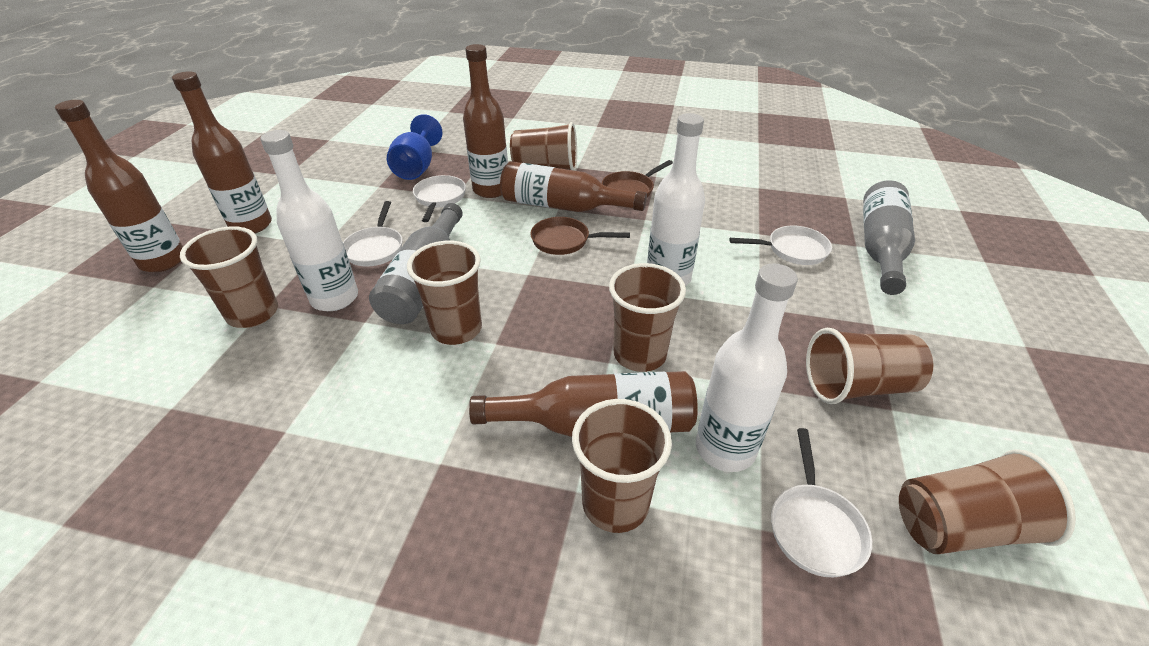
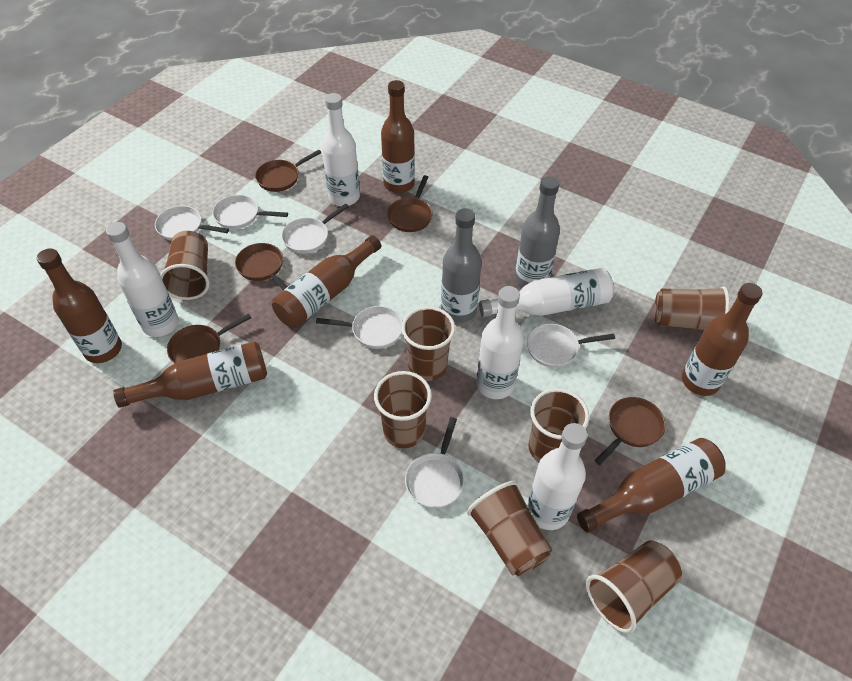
blue goblet: 1 -> 0
brown bottle: 5 -> 6
brown pan: 2 -> 5
white bottle: 3 -> 5
white pan: 4 -> 6

